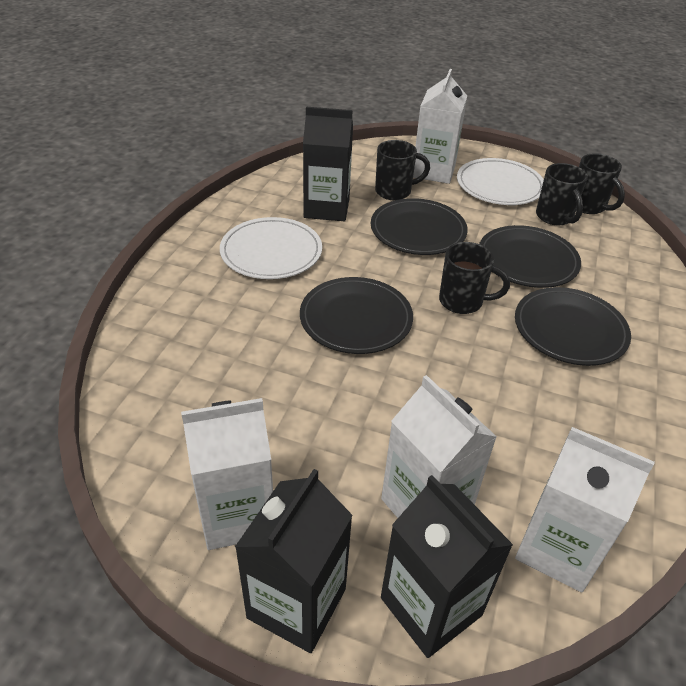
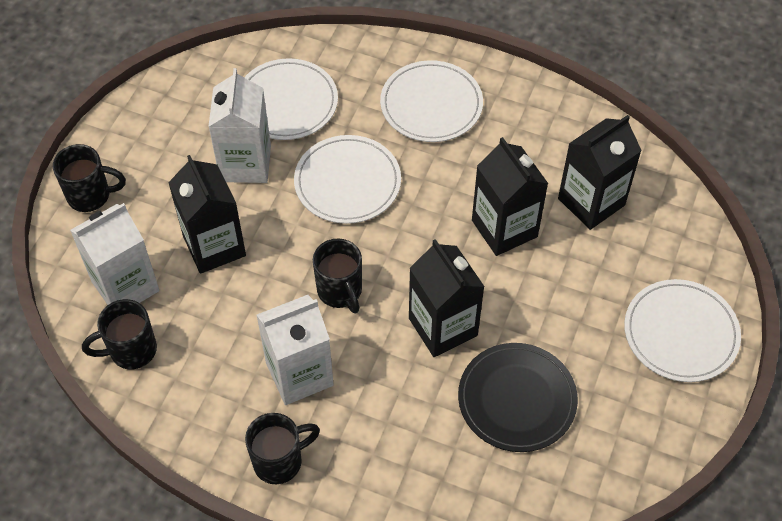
black carton: 3 -> 4
black plate: 4 -> 1
white carton: 4 -> 3
white plate: 2 -> 4

